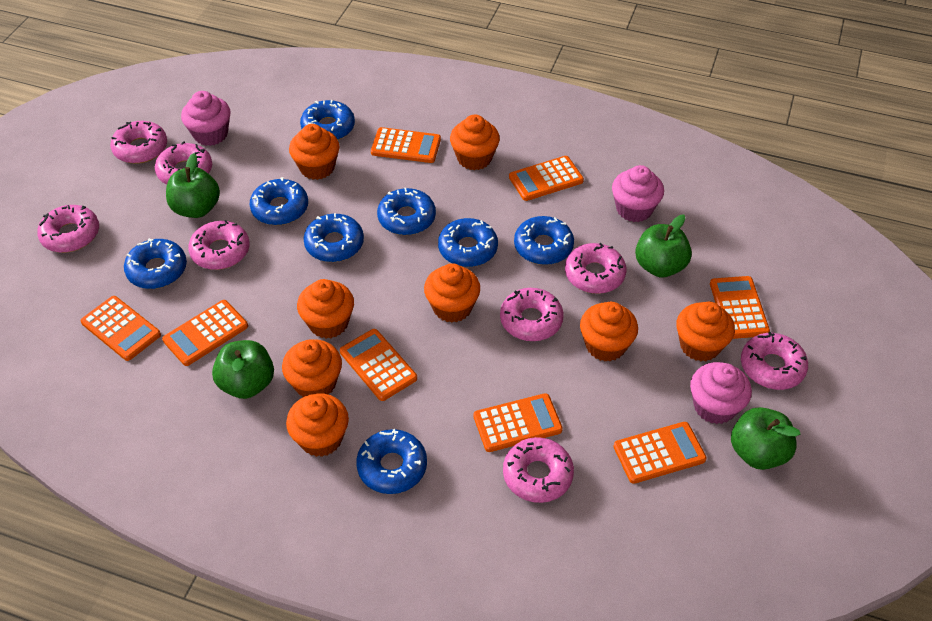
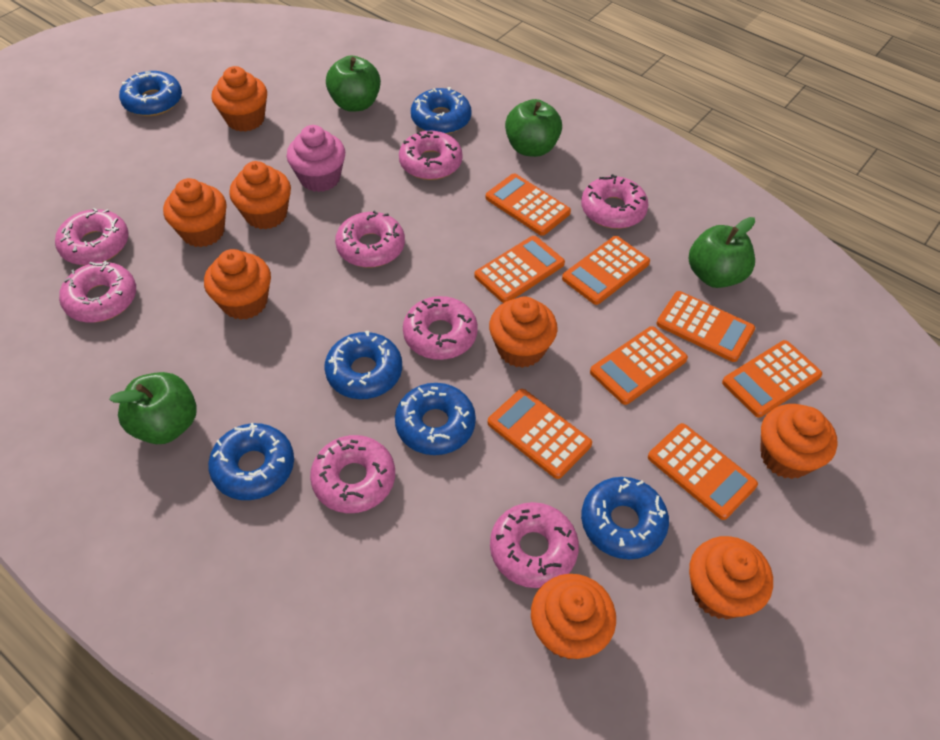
blue donut: 8 -> 6
pink cupcake: 3 -> 1

